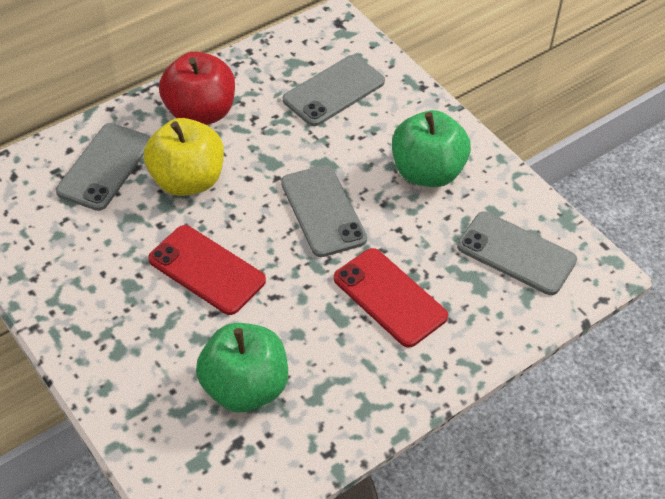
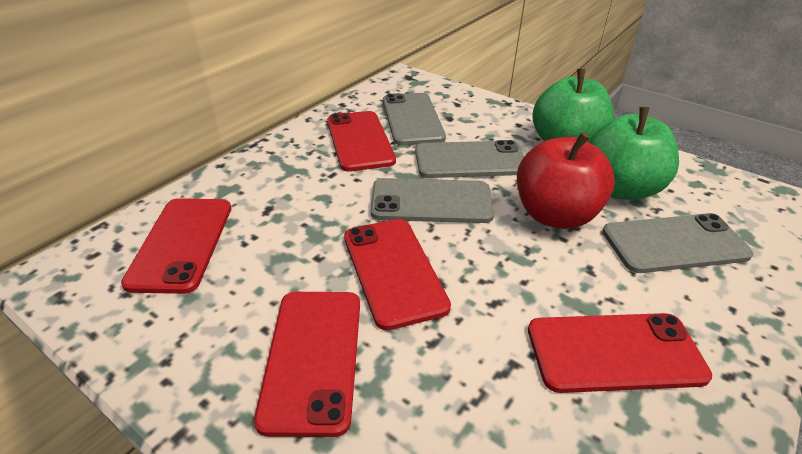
red phone: 2 -> 5
yellow apple: 1 -> 0

